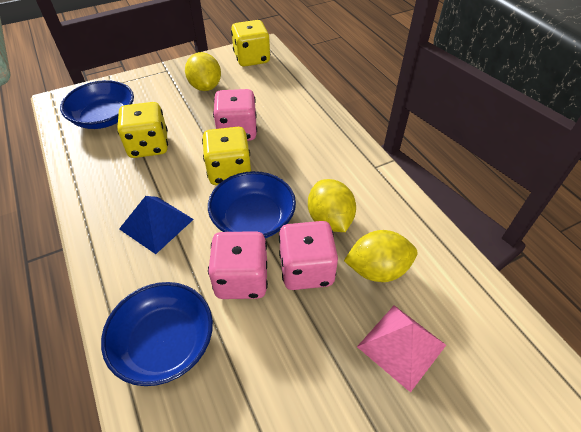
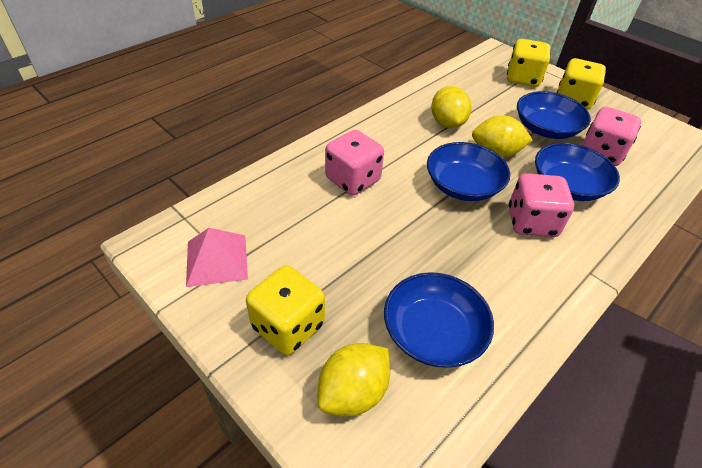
blue bowl: 3 -> 4
blue pyramid: 1 -> 0

